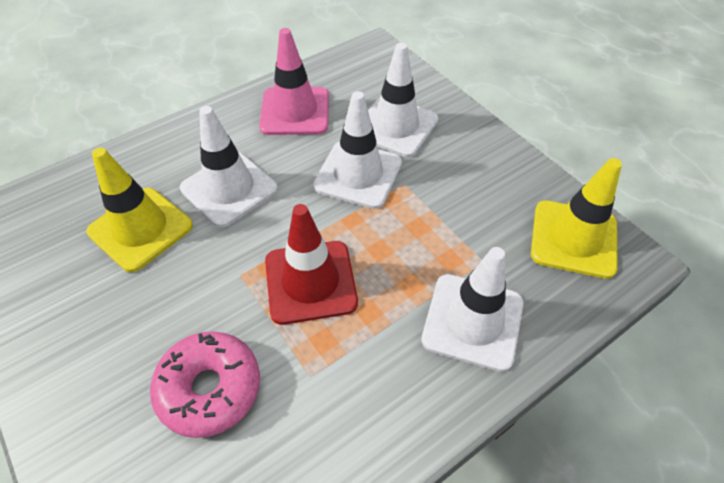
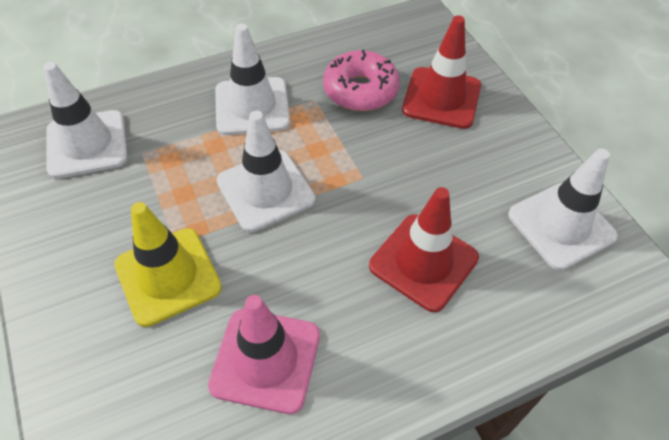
red traffic cone: 1 -> 2
yellow traffic cone: 2 -> 1

